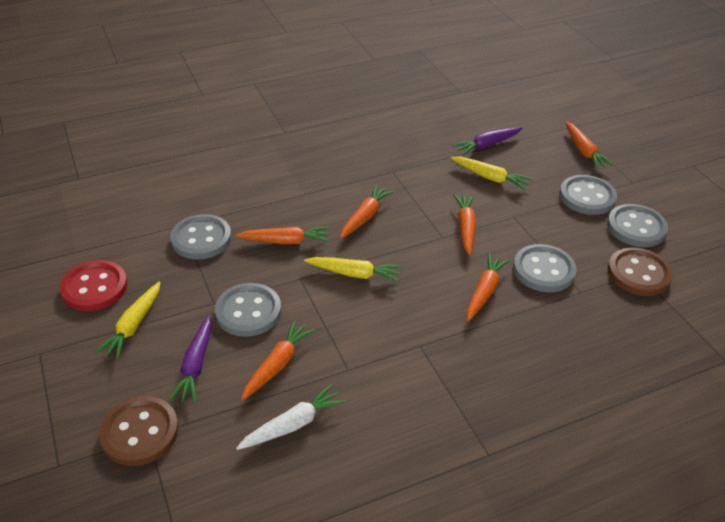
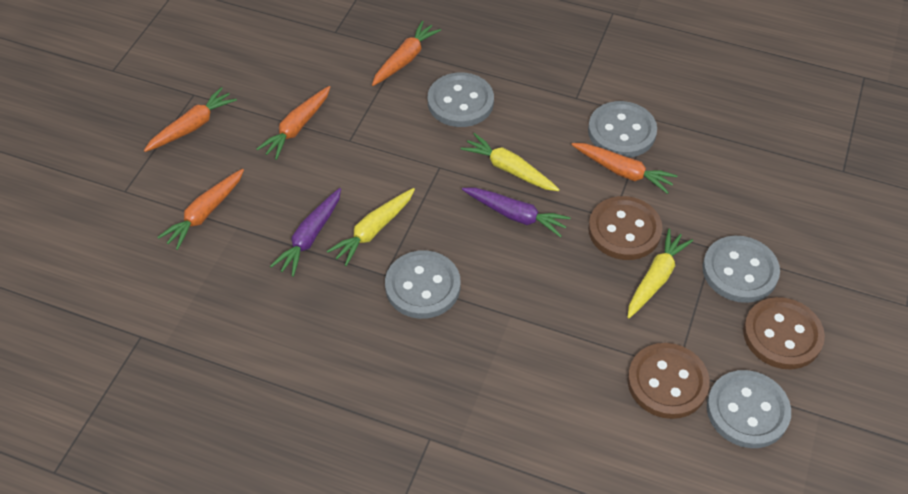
brown button: 2 -> 3
orange carrot: 6 -> 5
red button: 1 -> 0
white carrot: 1 -> 0

